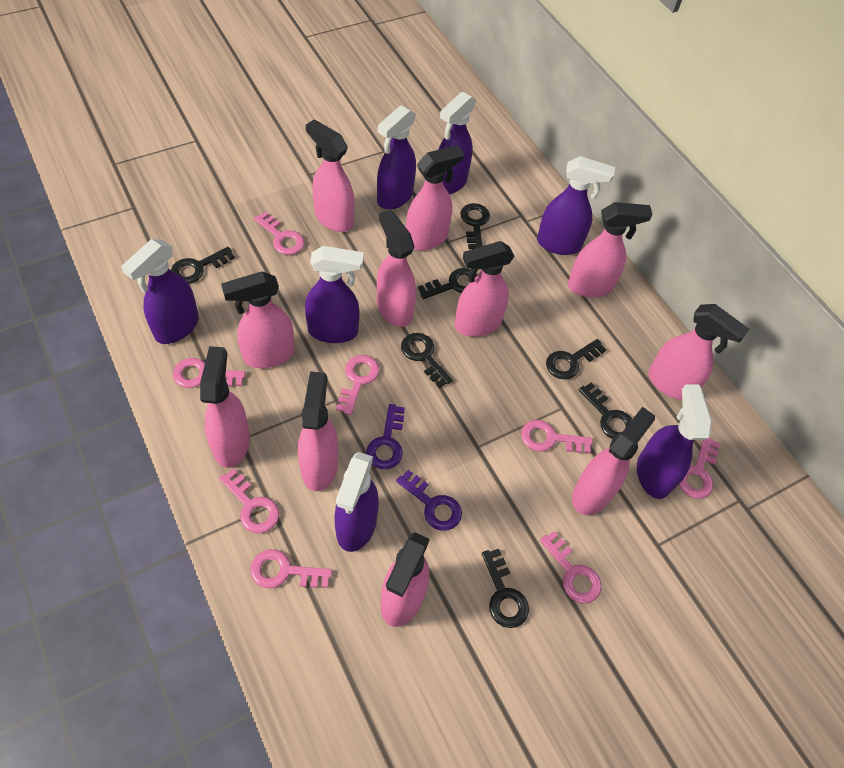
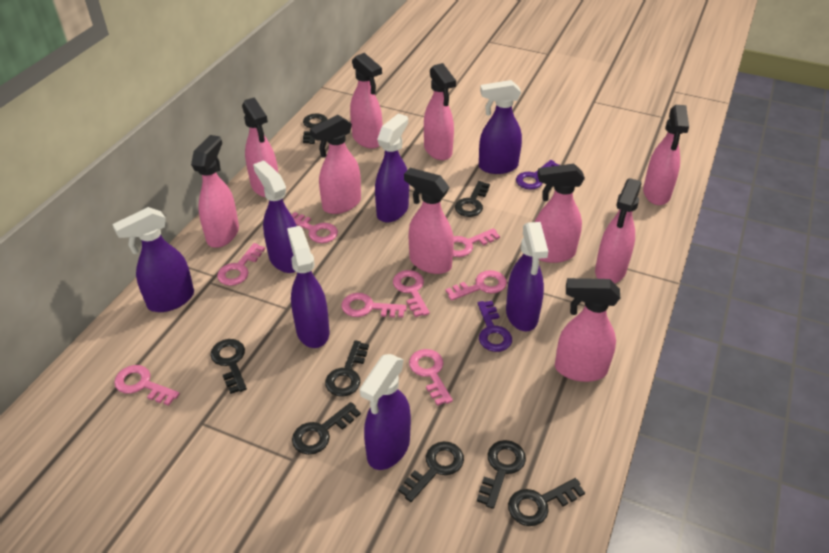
black key: 7 -> 8
pink spray bottle: 11 -> 10

